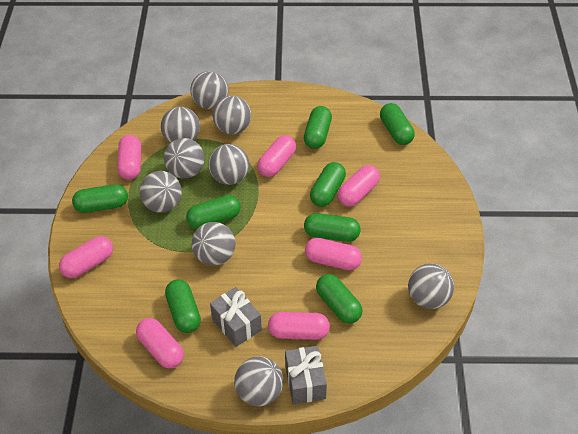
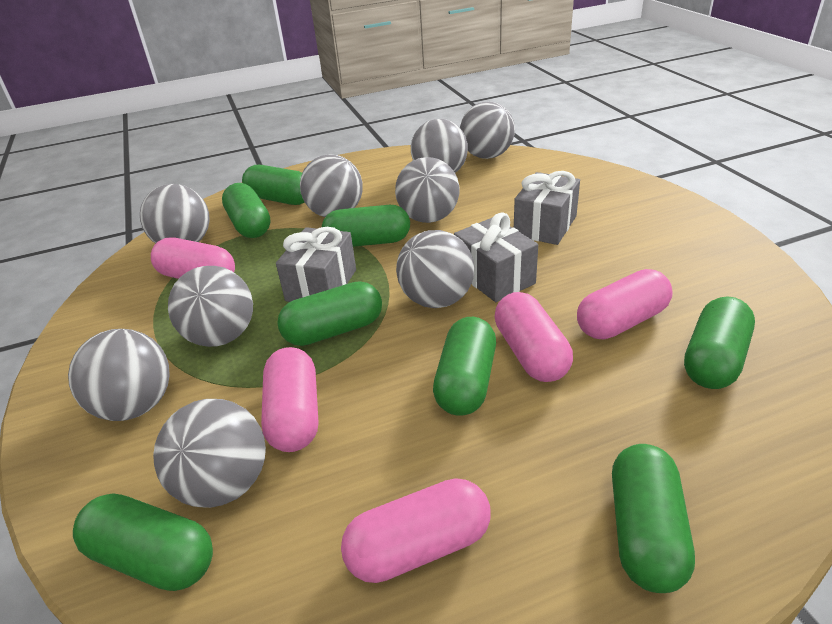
grey gift: 2 -> 3
pink capsule: 7 -> 5

